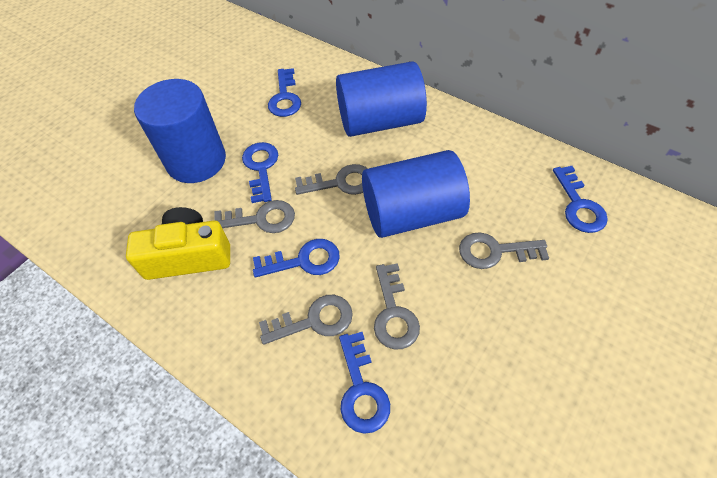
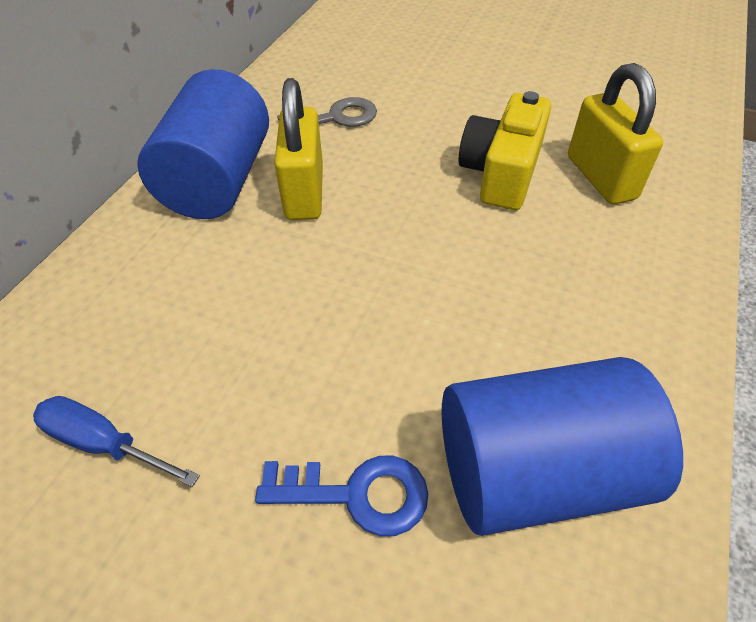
blue cylinder: 3 -> 2
blue key: 5 -> 1
blue screwdriver: 0 -> 1
grey key: 5 -> 1
yellow padlock: 0 -> 2

